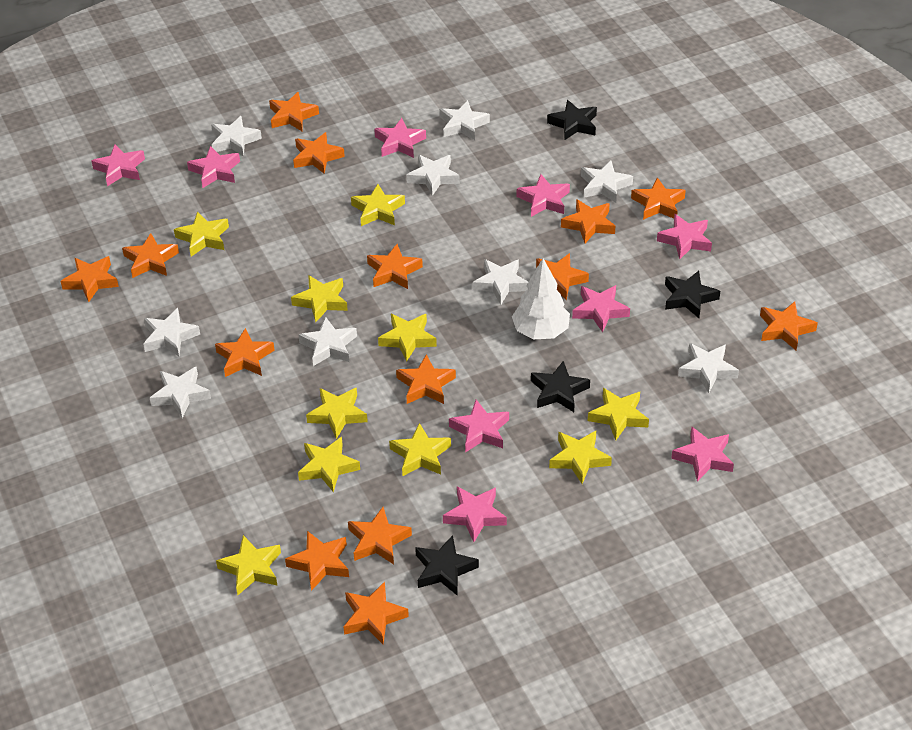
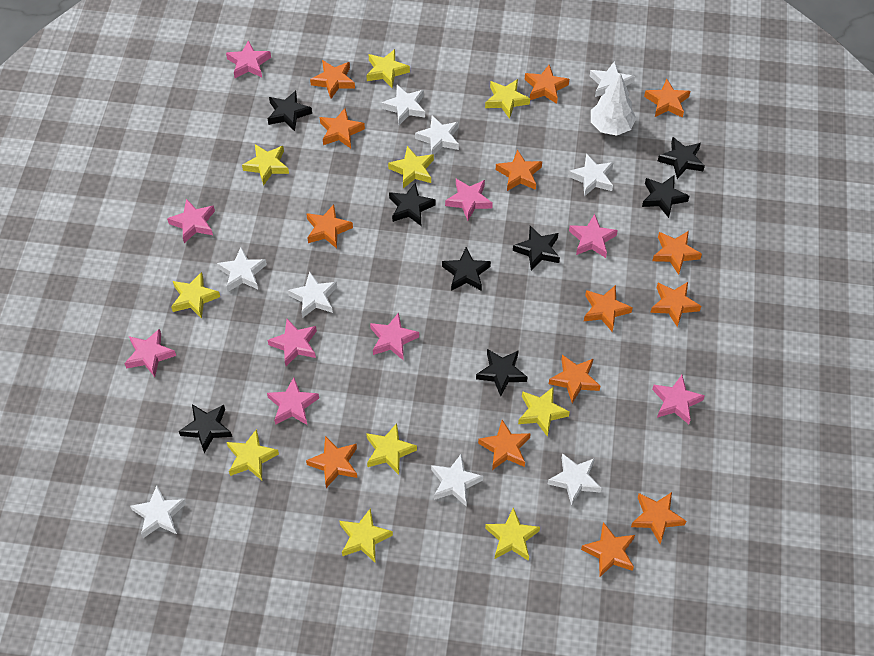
black star: 4 -> 8

